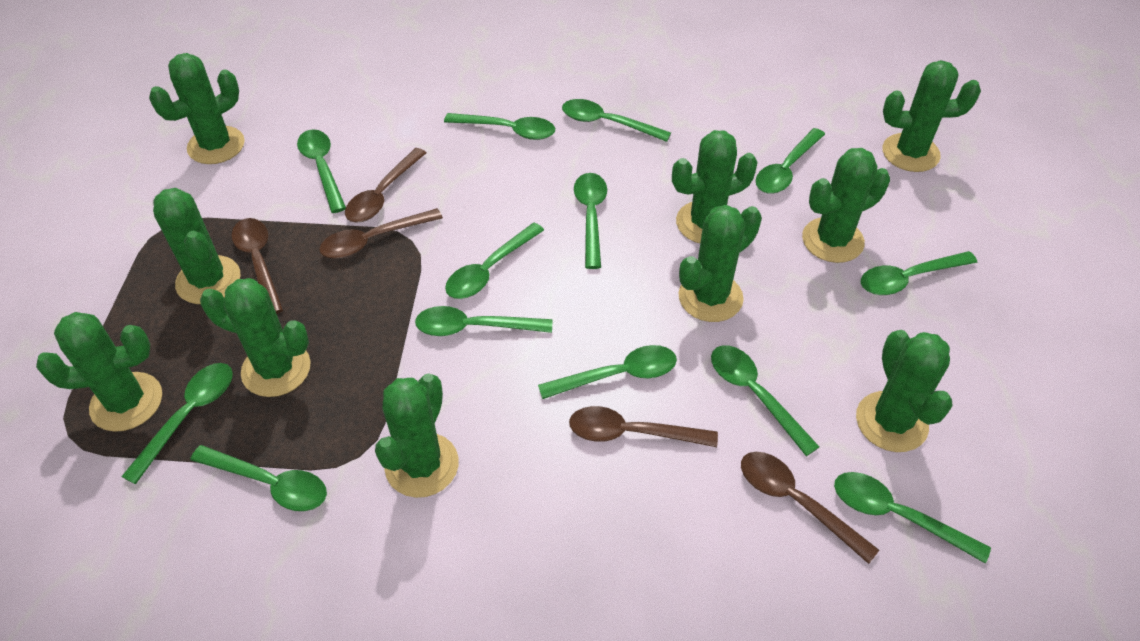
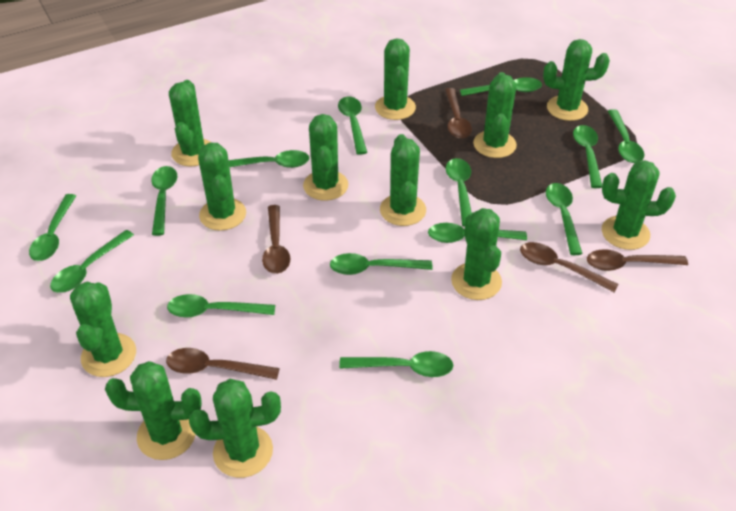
green cactus: 10 -> 12
green spoon: 13 -> 14

